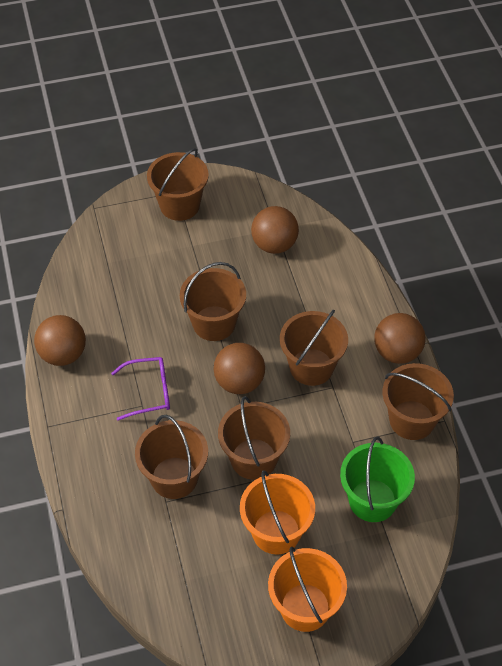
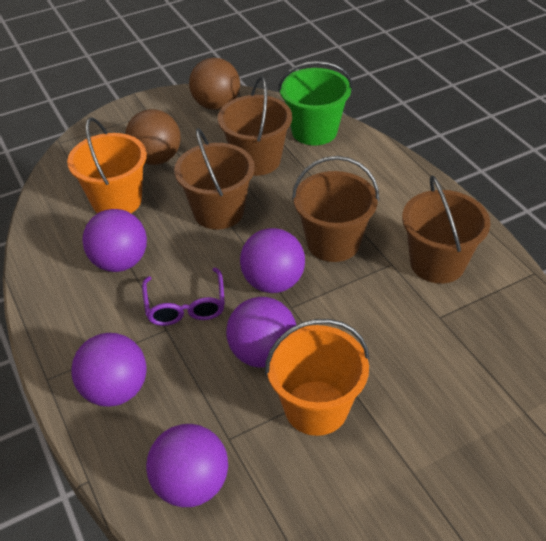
brown ball: 4 -> 2
brown bucket: 6 -> 4
purple ball: 0 -> 5

